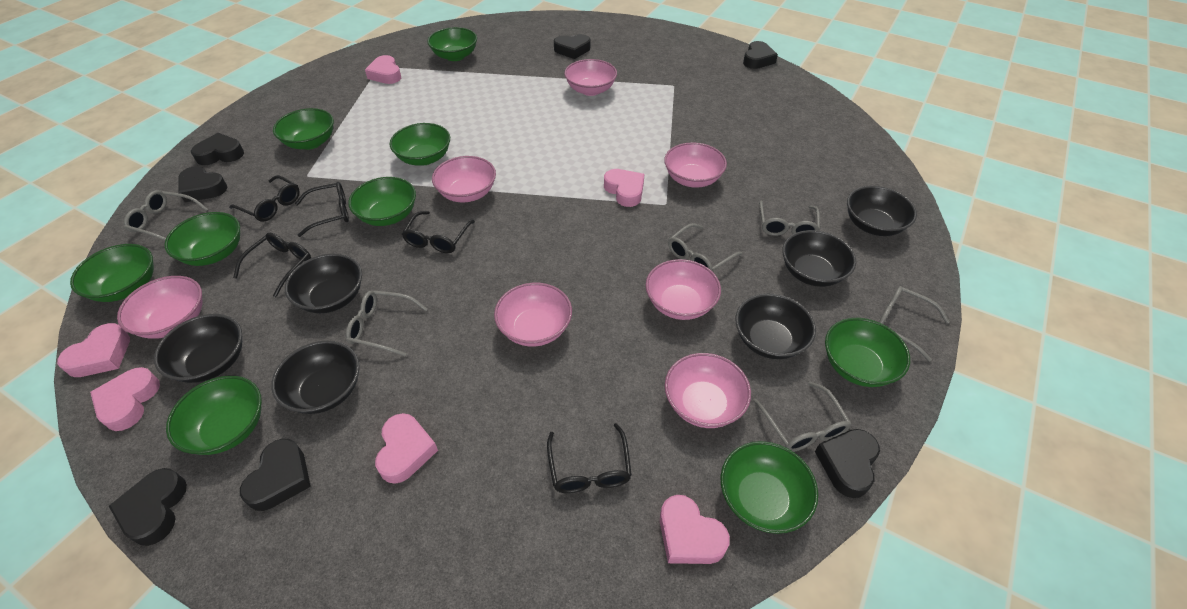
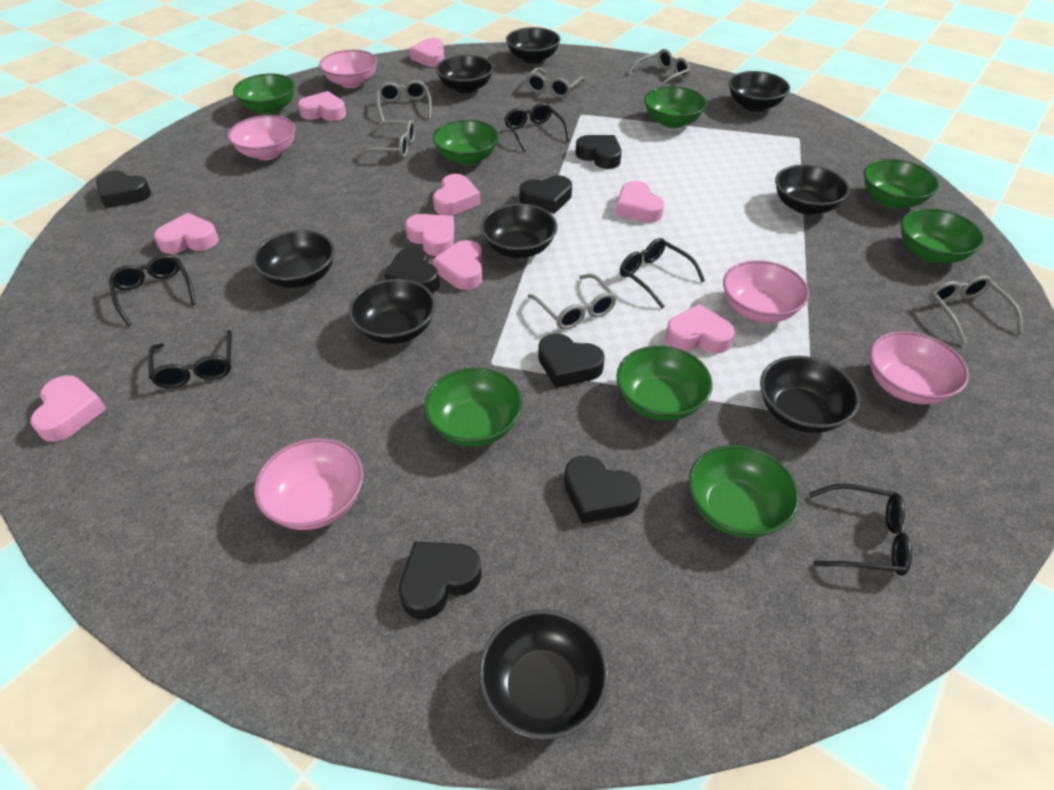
black bowl: 6 -> 9
green bowl: 9 -> 8
pink bowl: 7 -> 5
pink heart: 6 -> 9

